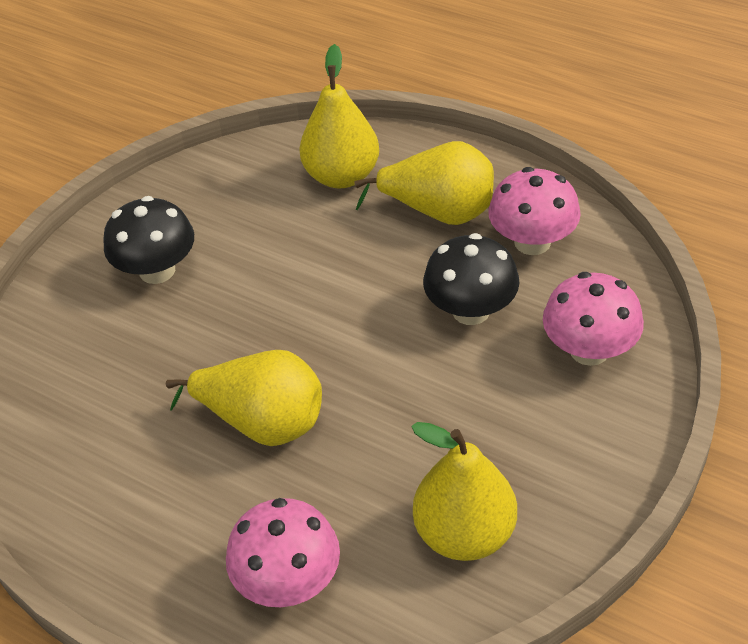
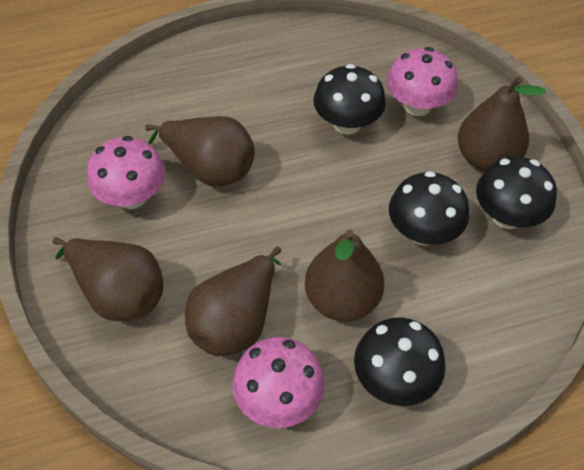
black mushroom: 2 -> 4
brown pear: 0 -> 5
yellow pear: 4 -> 0

